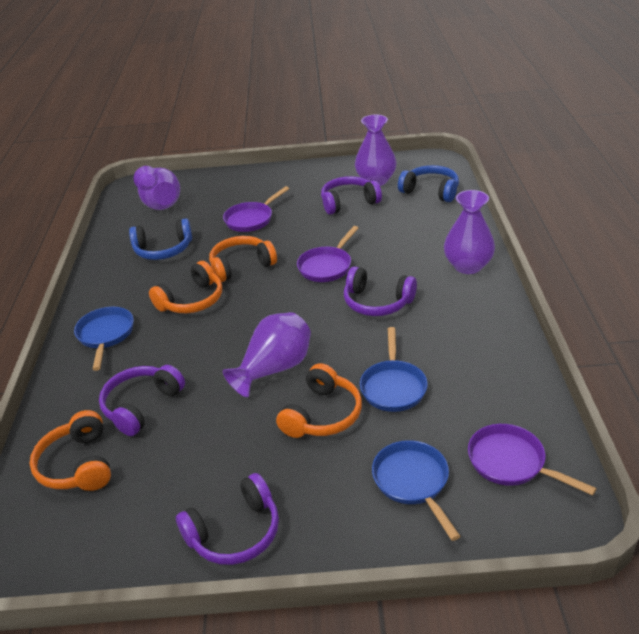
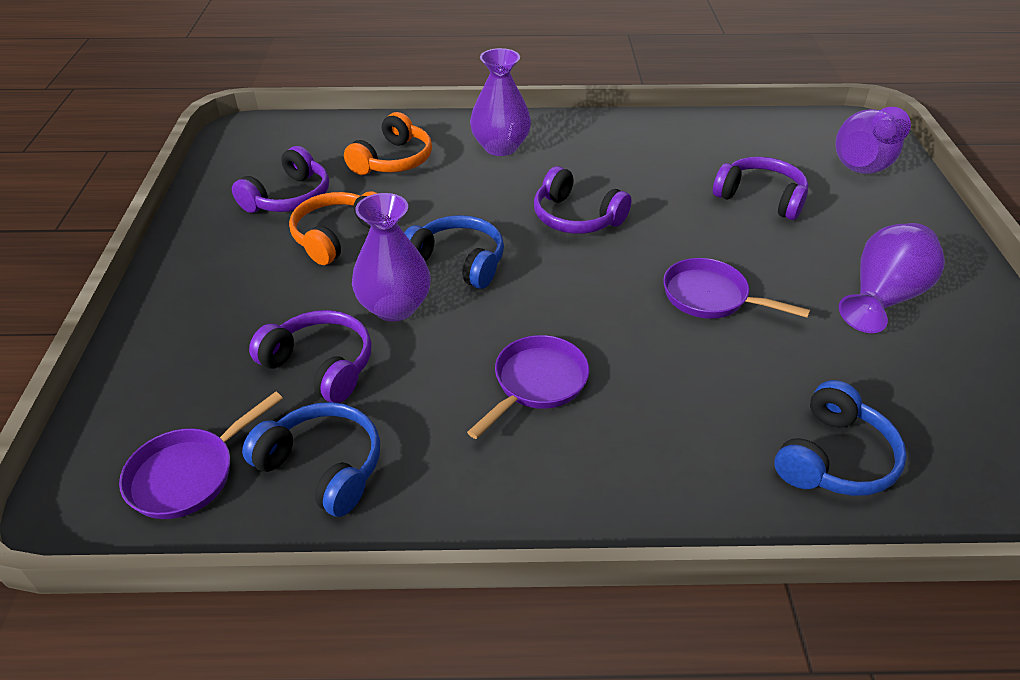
blue headphones: 2 -> 3
blue pan: 3 -> 0
orange headphones: 4 -> 2

